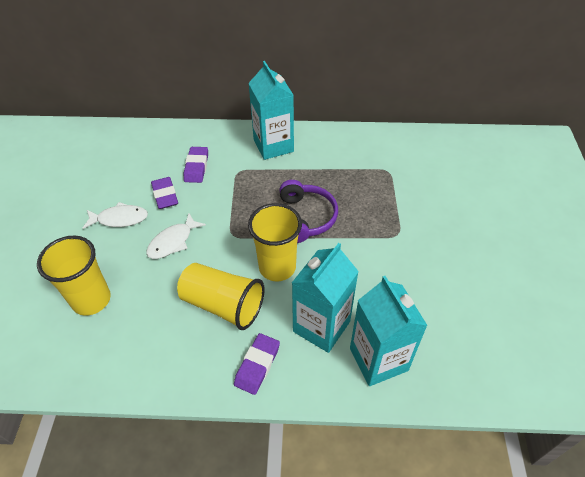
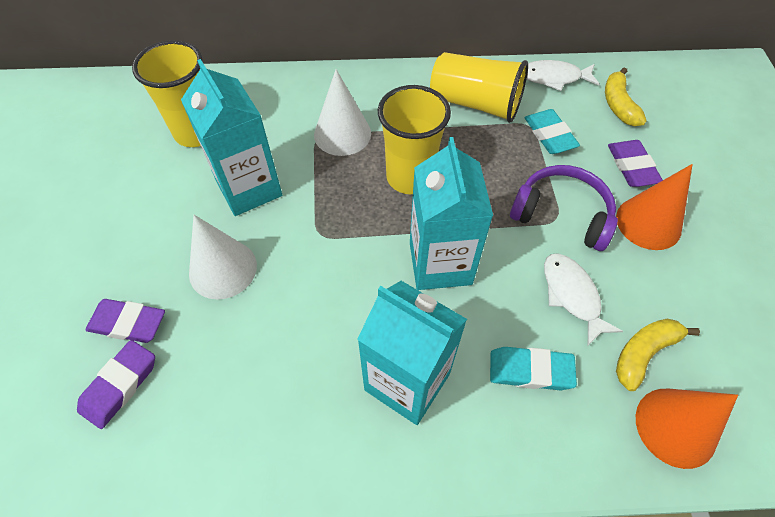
orange cone: 0 -> 2
turquoise eraser: 0 -> 2
white cone: 0 -> 2
yellow banana: 0 -> 2

